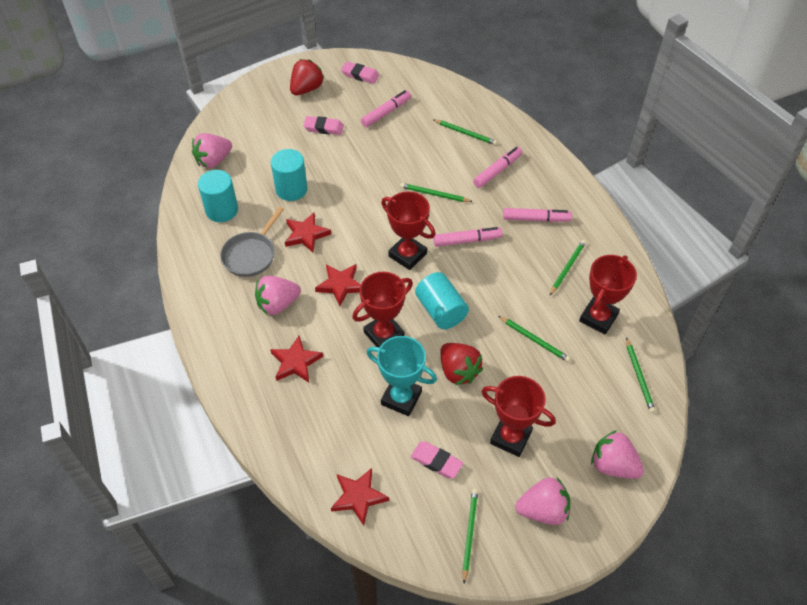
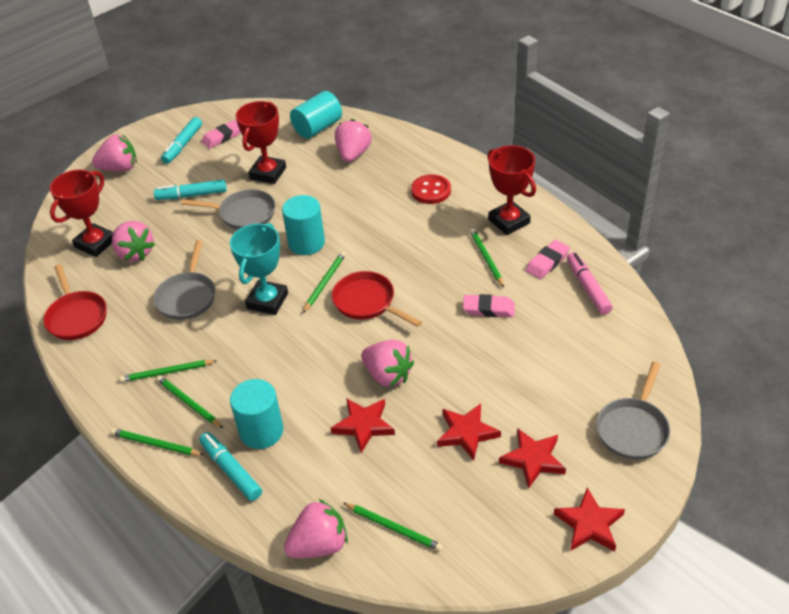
grey pan: 1 -> 3
pink marker: 4 -> 1
pink strawberry: 4 -> 5
red button: 0 -> 1
red pan: 0 -> 2
red strawberry: 2 -> 0
red trophy: 4 -> 3
turquoise marker: 0 -> 3

